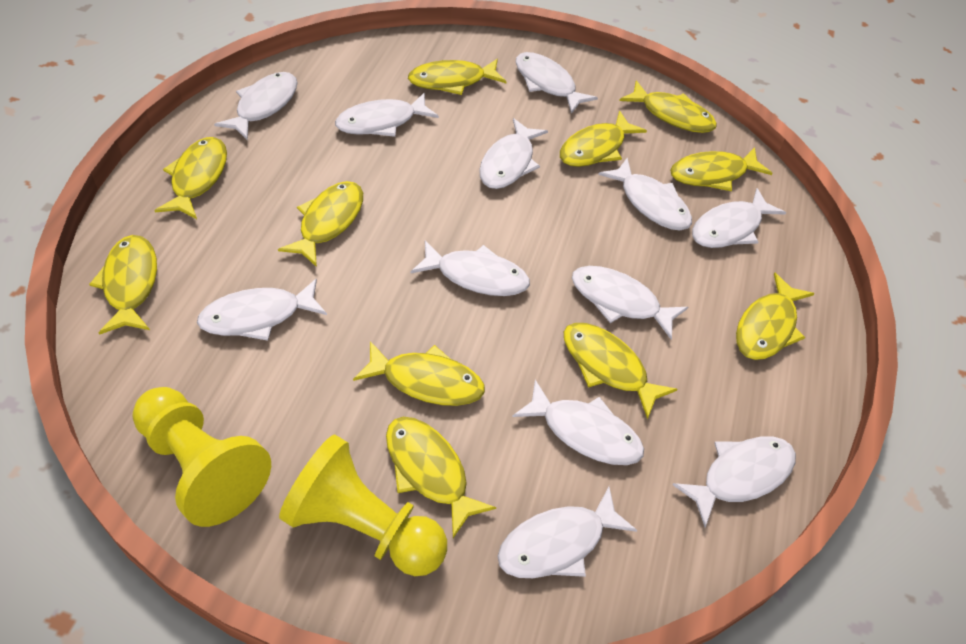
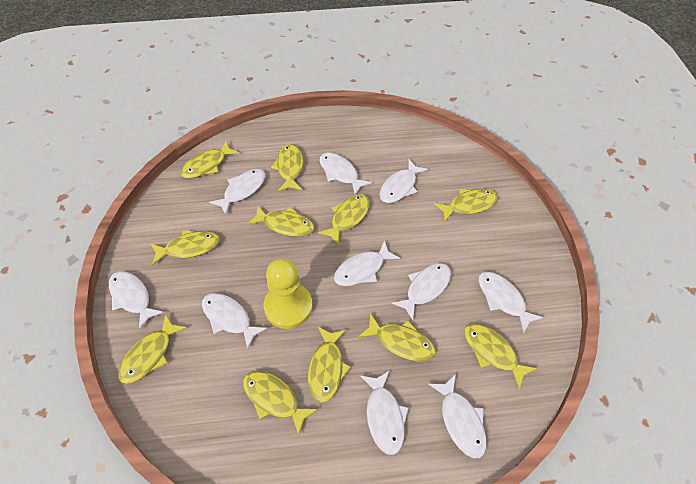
white fish: 12 -> 10
yellow pawn: 2 -> 1

